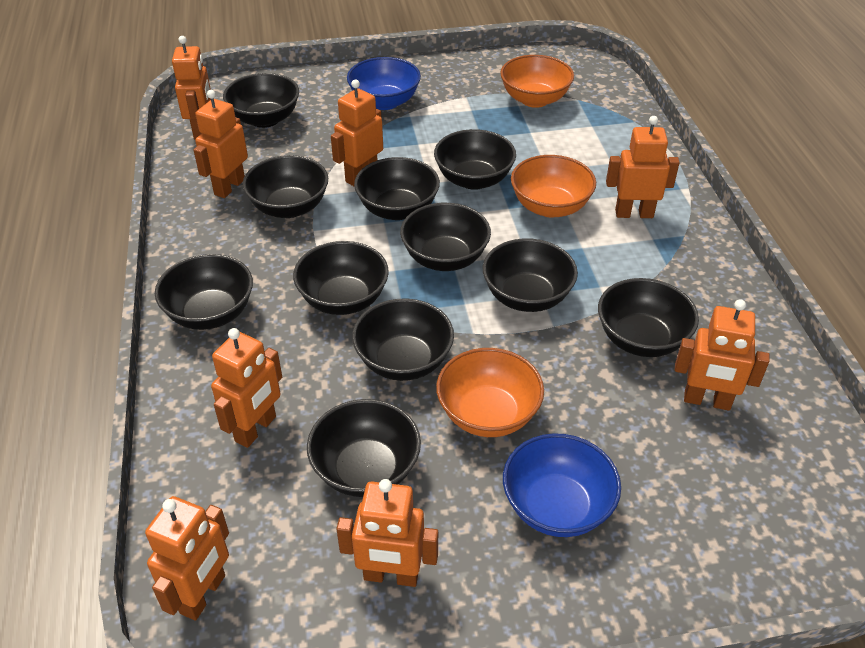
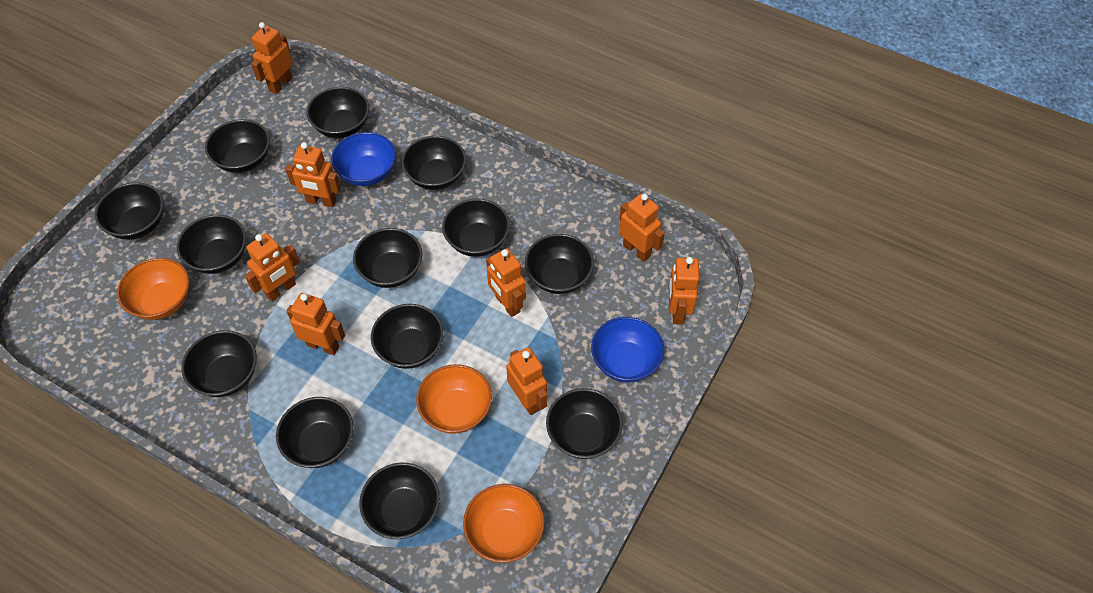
black bowl: 11 -> 13

